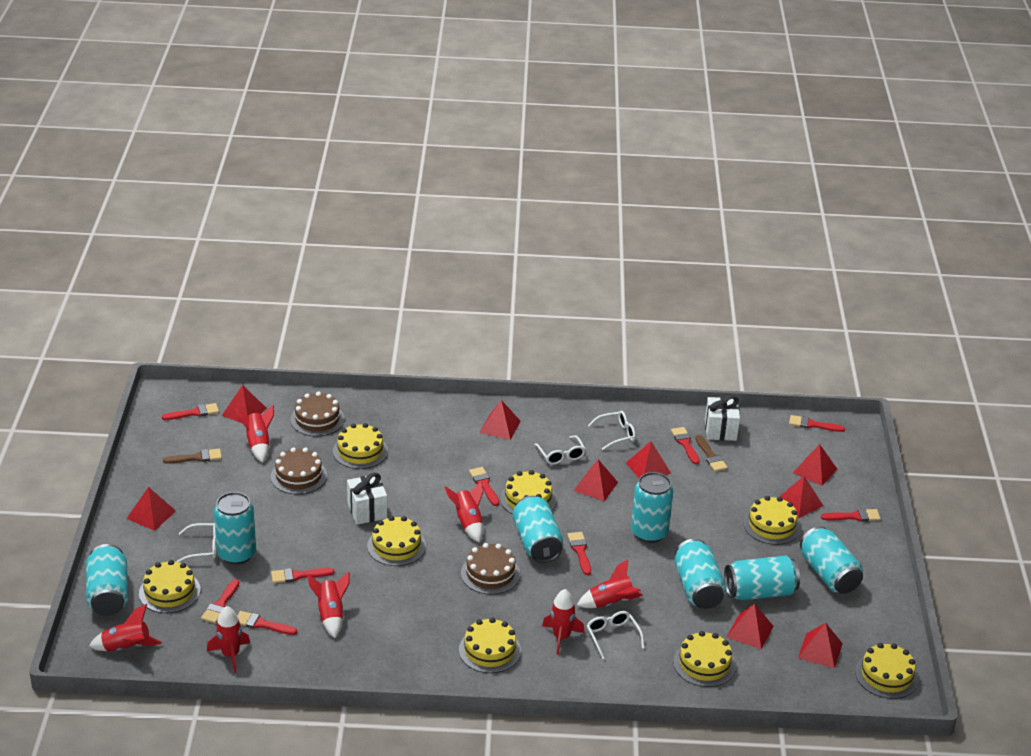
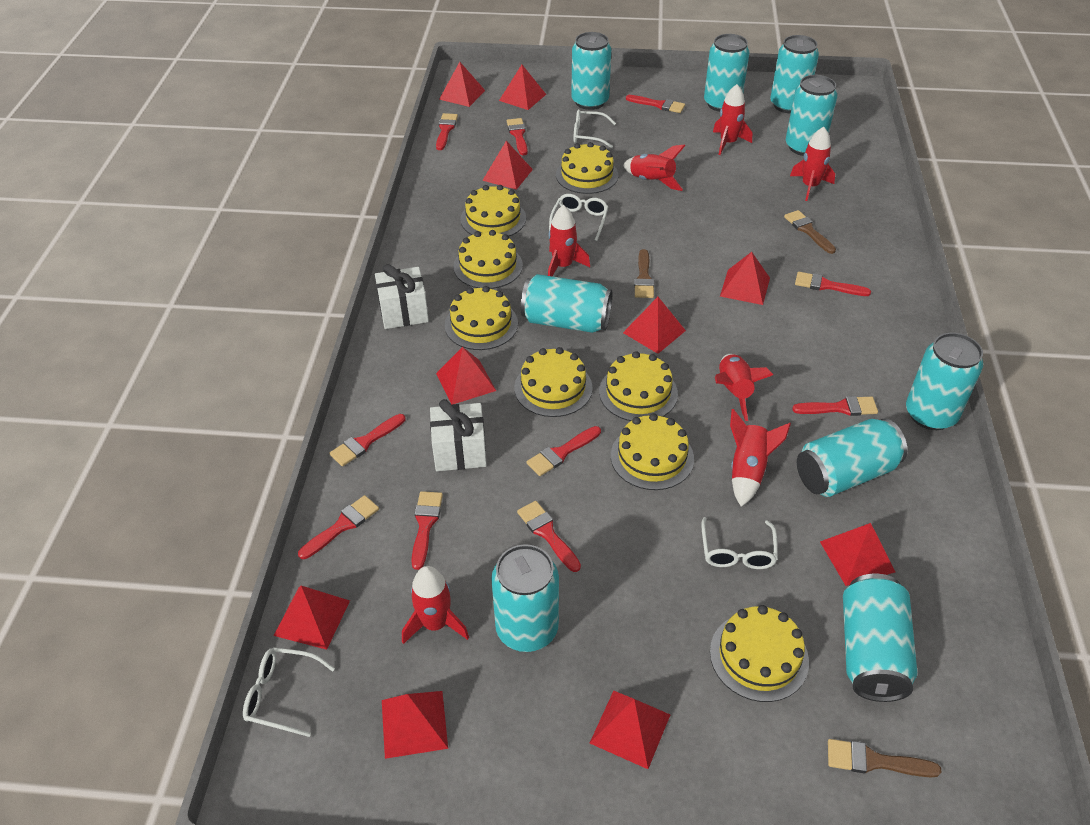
brown brush: 2 -> 3
brown cake: 3 -> 0
red brush: 9 -> 10
red pyramid: 9 -> 10
turquoise can: 7 -> 9

